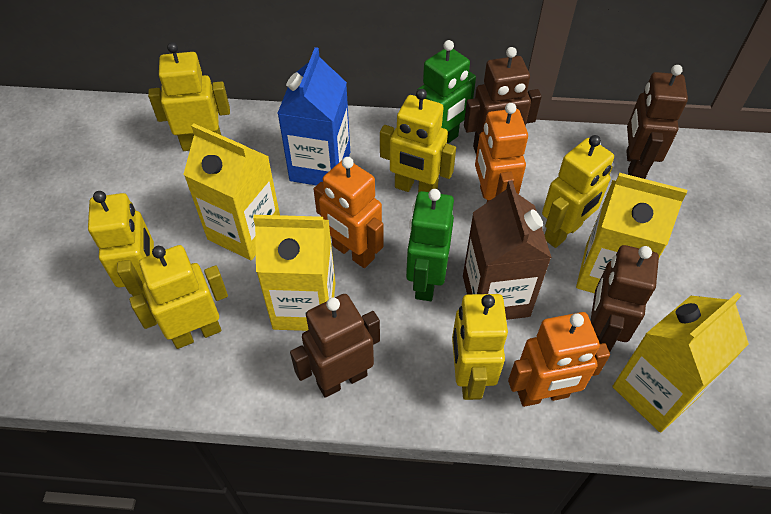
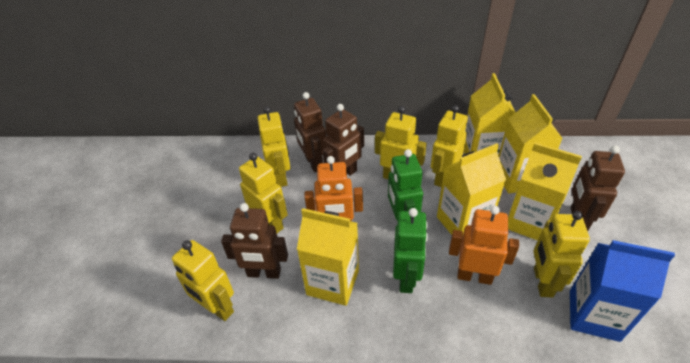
brown carton: 1 -> 0
orange robot: 3 -> 2
yellow carton: 4 -> 5

